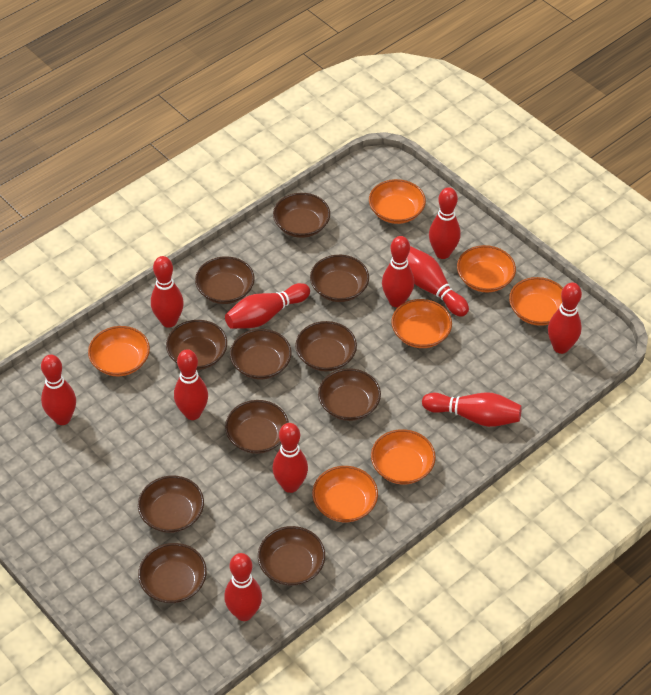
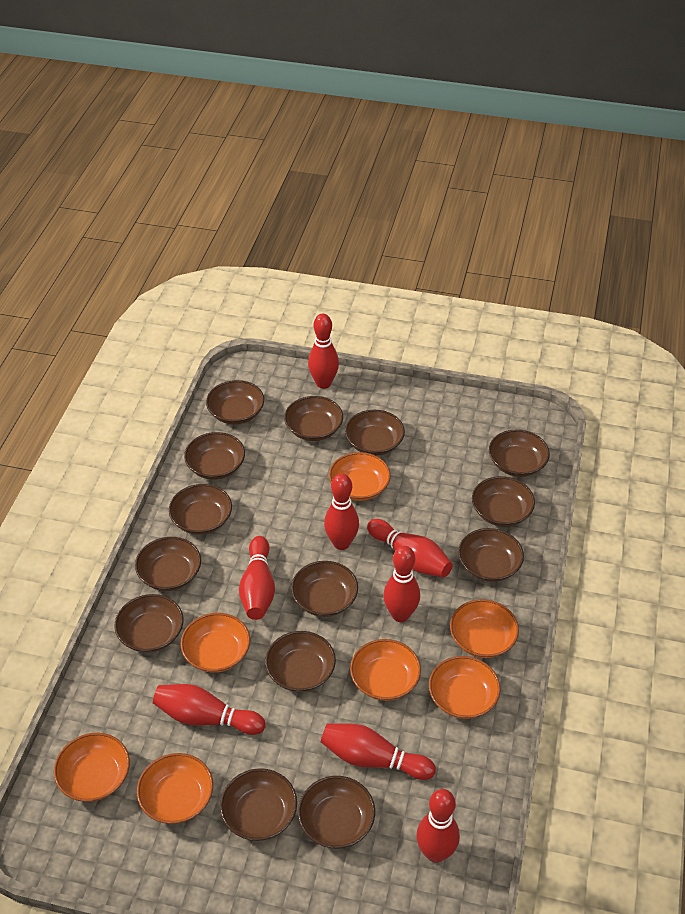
brown bowl: 11 -> 14
red bowling pin: 11 -> 8

